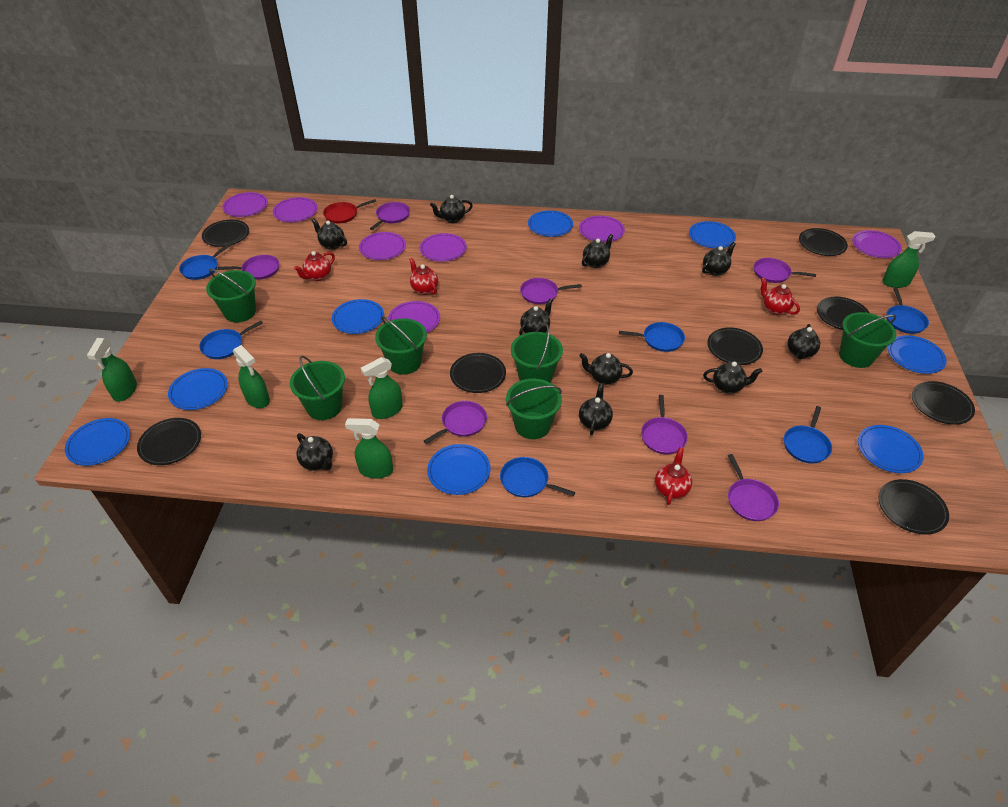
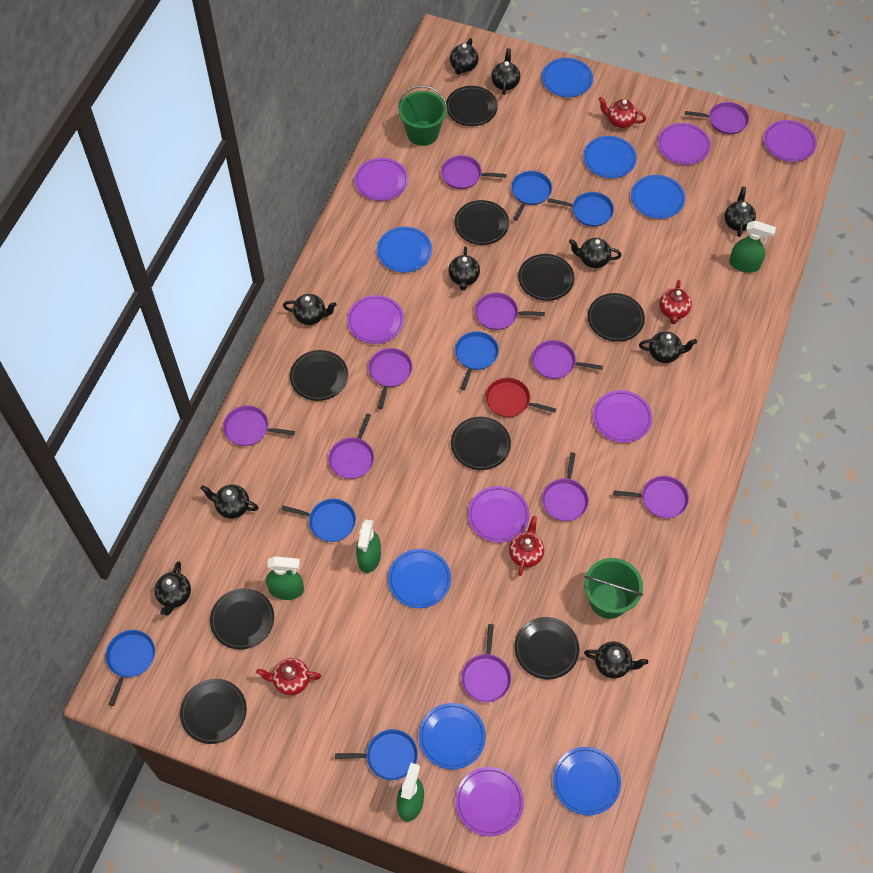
black plate: 8 -> 9
blue plate: 8 -> 7
green bucket: 6 -> 2
green spray bottle: 5 -> 4
purple pan: 7 -> 10

